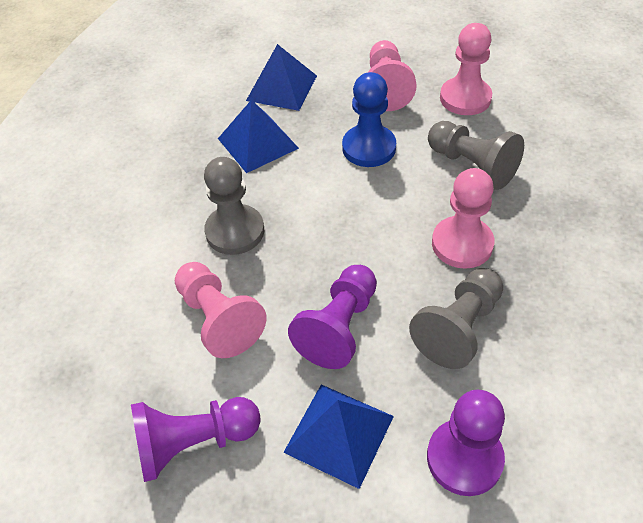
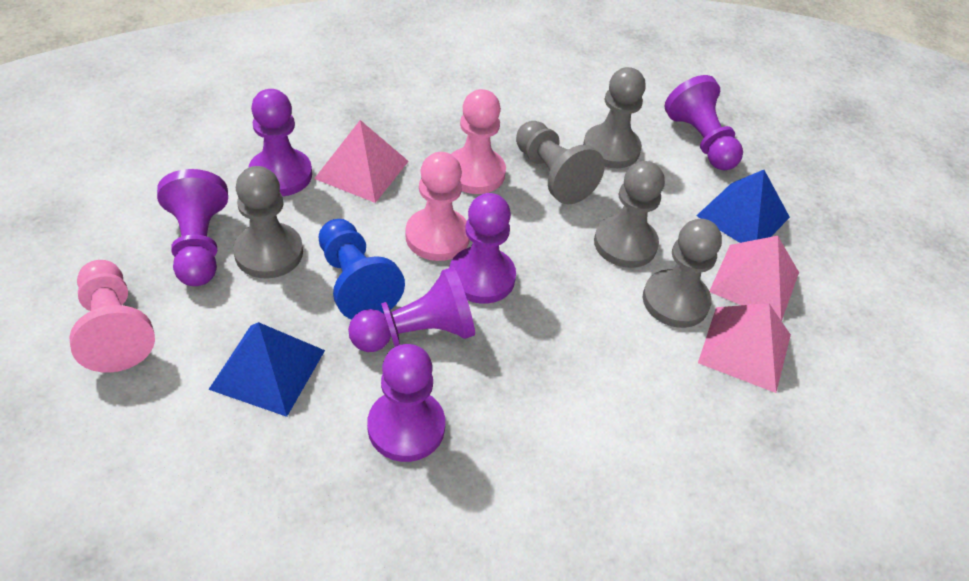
blue pyramid: 3 -> 2
grey pawn: 3 -> 5
pink pawn: 4 -> 3
pink pyramid: 0 -> 3
purple pawn: 3 -> 6

